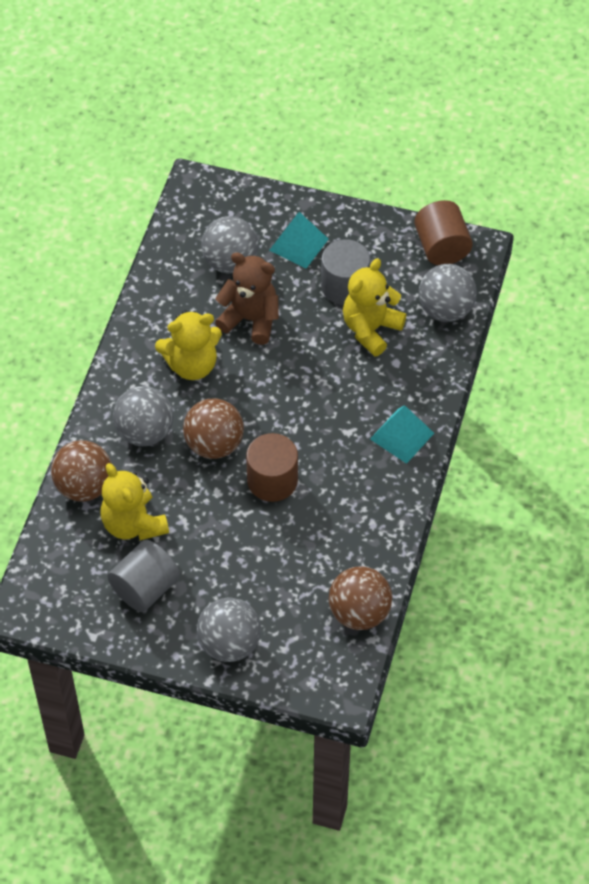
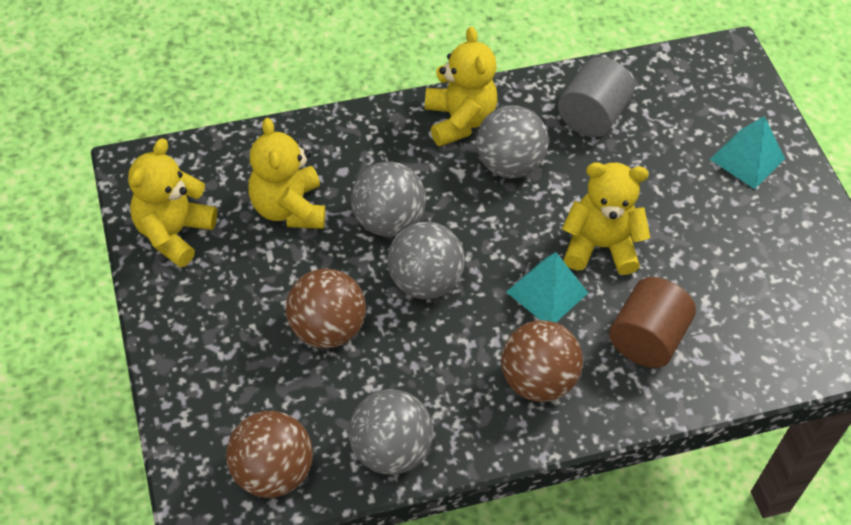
brown cylinder: 2 -> 1
brown teddy bear: 1 -> 0
grey cylinder: 2 -> 1
yellow teddy bear: 3 -> 4

